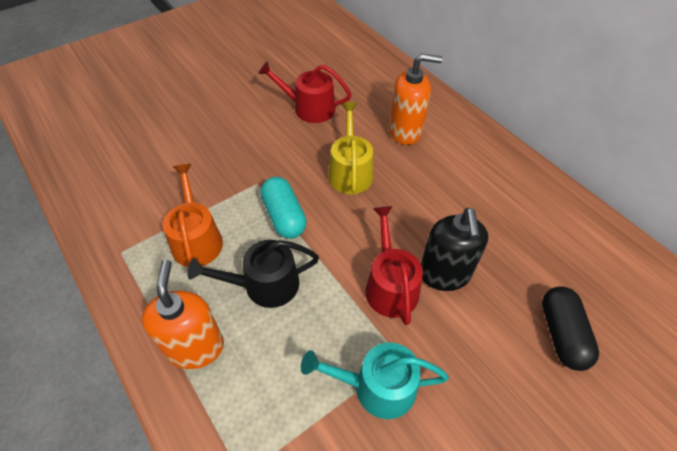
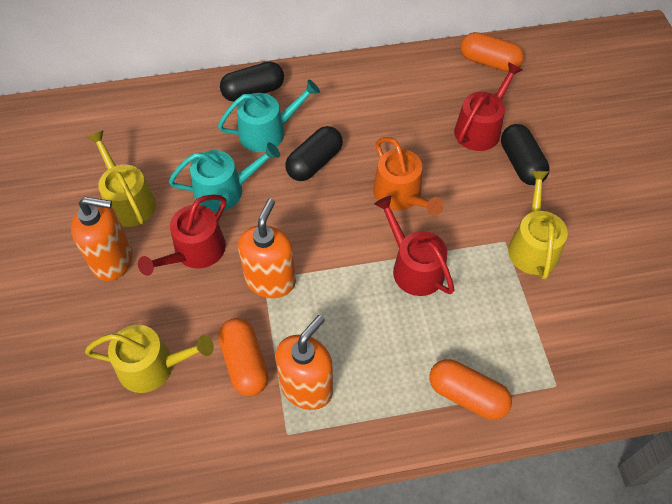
black capsule: 1 -> 3
black soap dispenser: 1 -> 0
black watering can: 1 -> 0
orange capsule: 0 -> 3
orange soap dispenser: 2 -> 3
red watering can: 2 -> 3
turquoise capsule: 1 -> 0
turquoise watering can: 1 -> 2
yellow watering can: 1 -> 3

